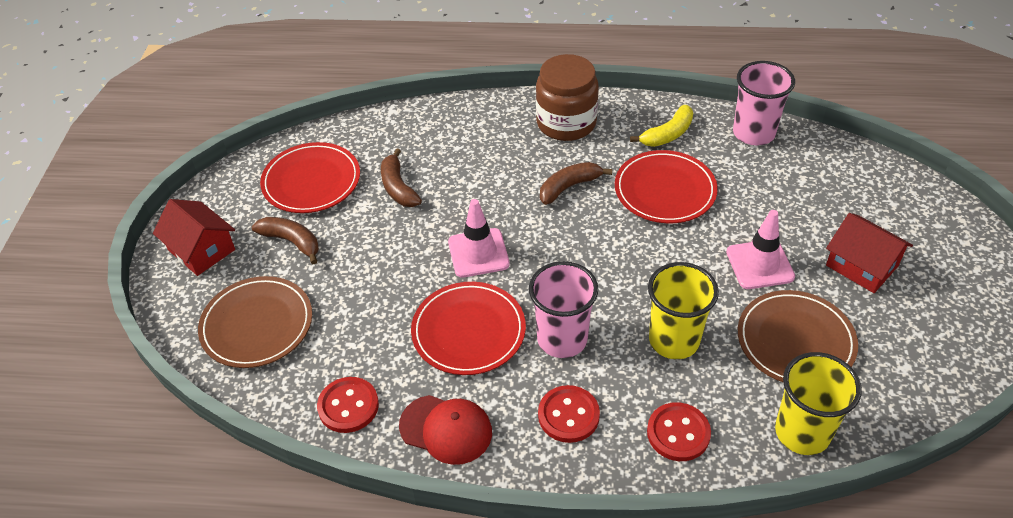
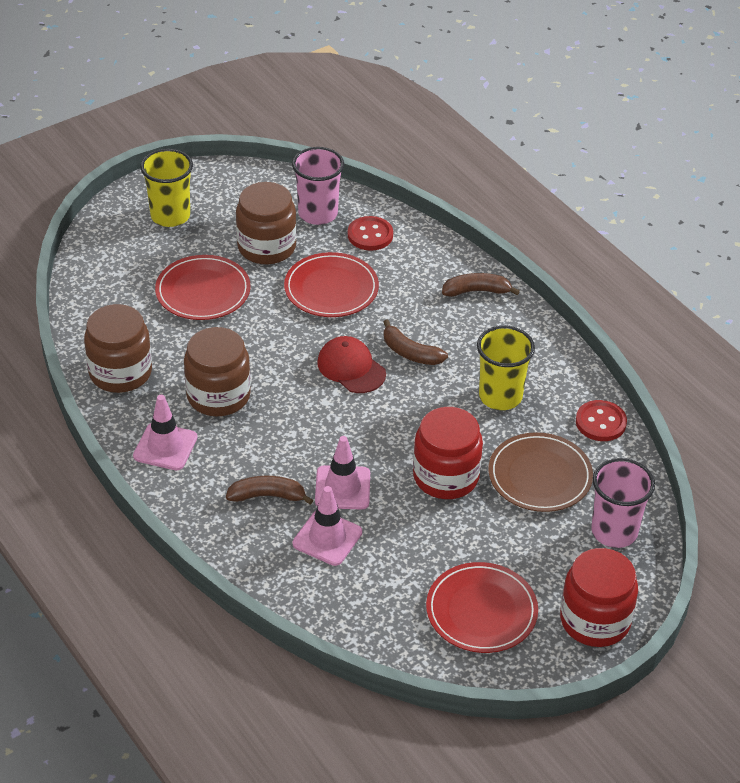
brown jar: 1 -> 3
brown plate: 2 -> 1
pink traffic cone: 2 -> 3
red button: 3 -> 2
red house: 2 -> 0
red jar: 0 -> 2
yellow banana: 1 -> 0

